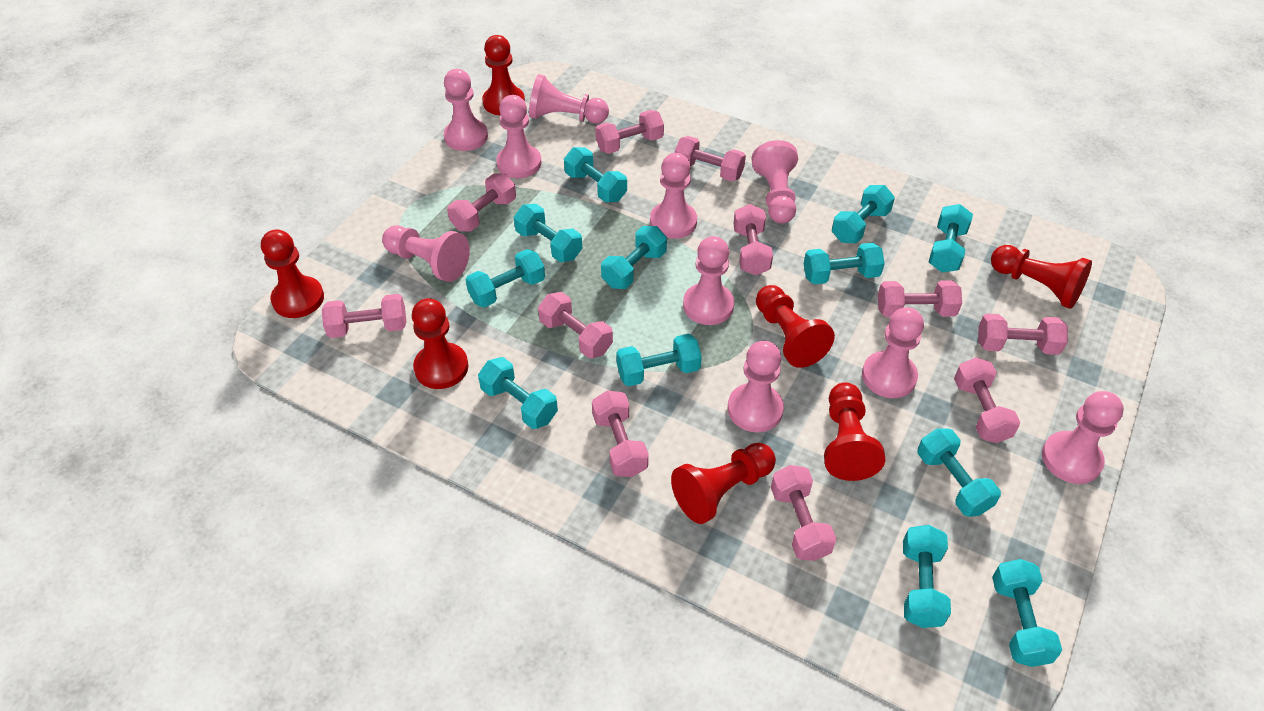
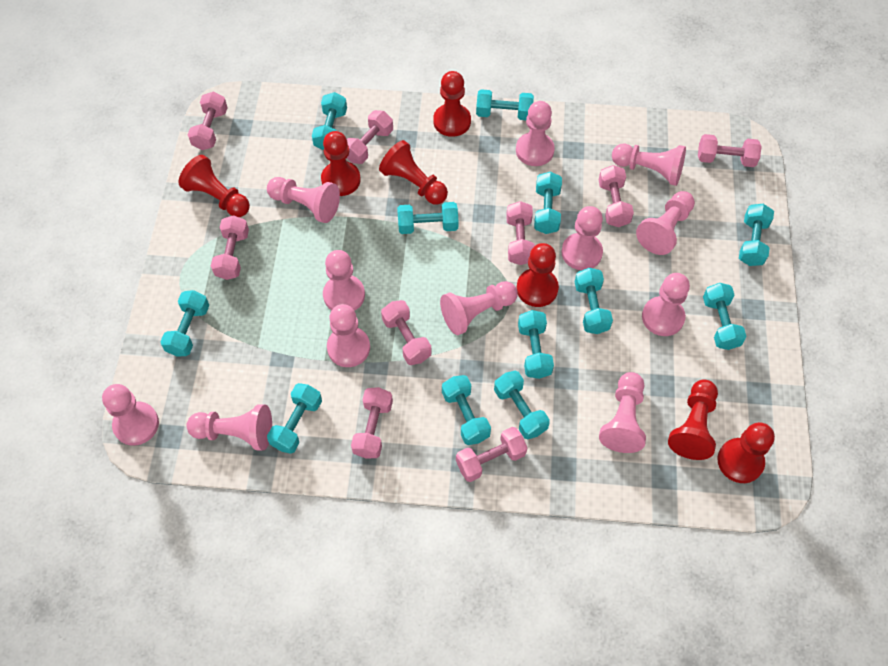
pink dumbbell: 11 -> 9
pink pawn: 10 -> 12

